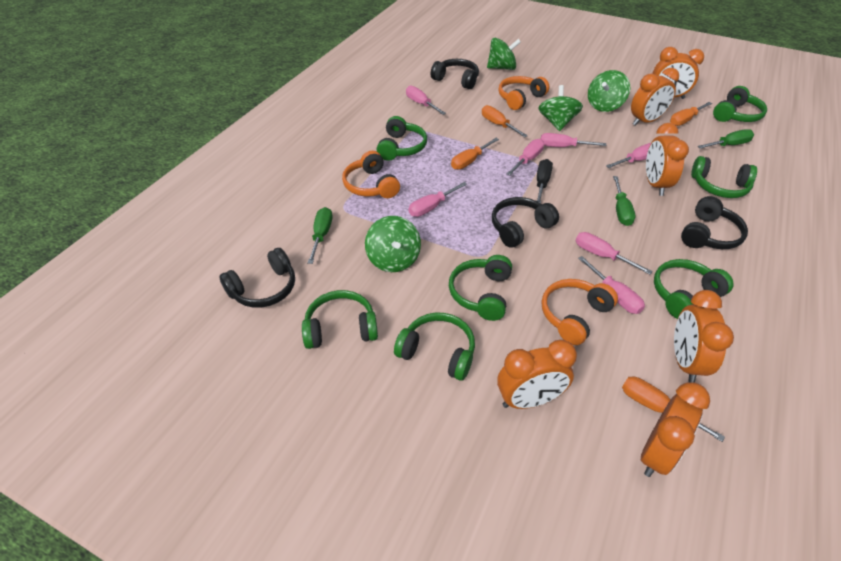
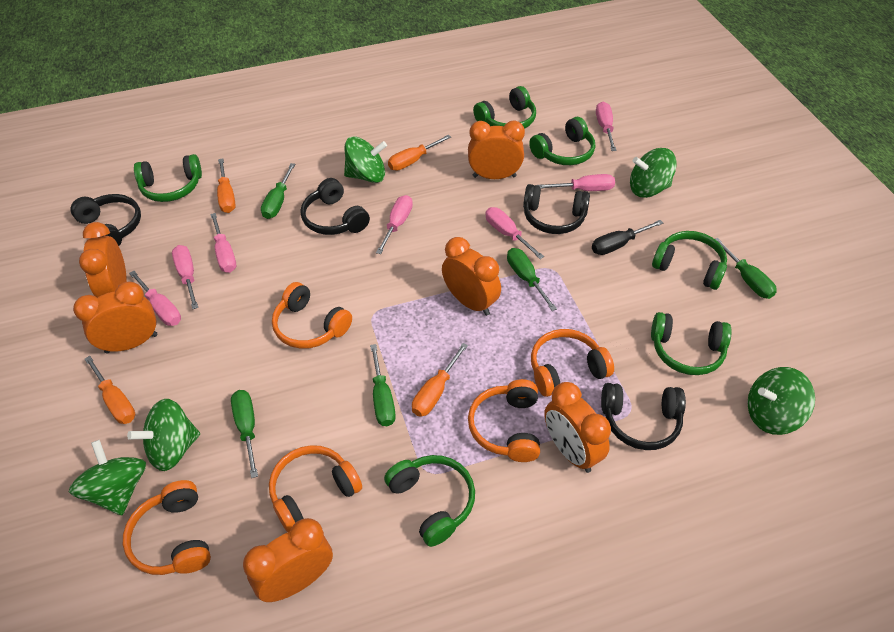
green headphones: 7 -> 6
green screwdriver: 3 -> 5
green spinning top: 4 -> 5
orange headphones: 3 -> 5

